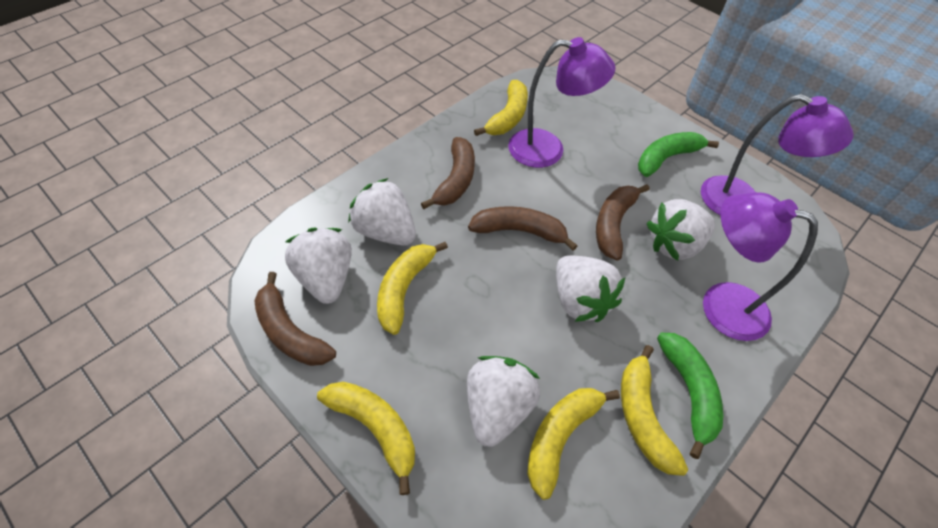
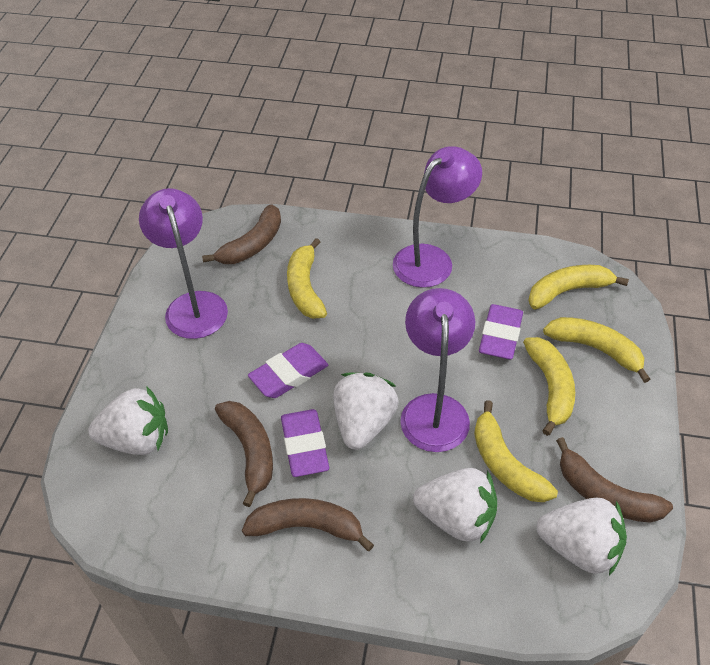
green banana: 2 -> 0
purple eraser: 0 -> 3
white strawberry: 5 -> 4

